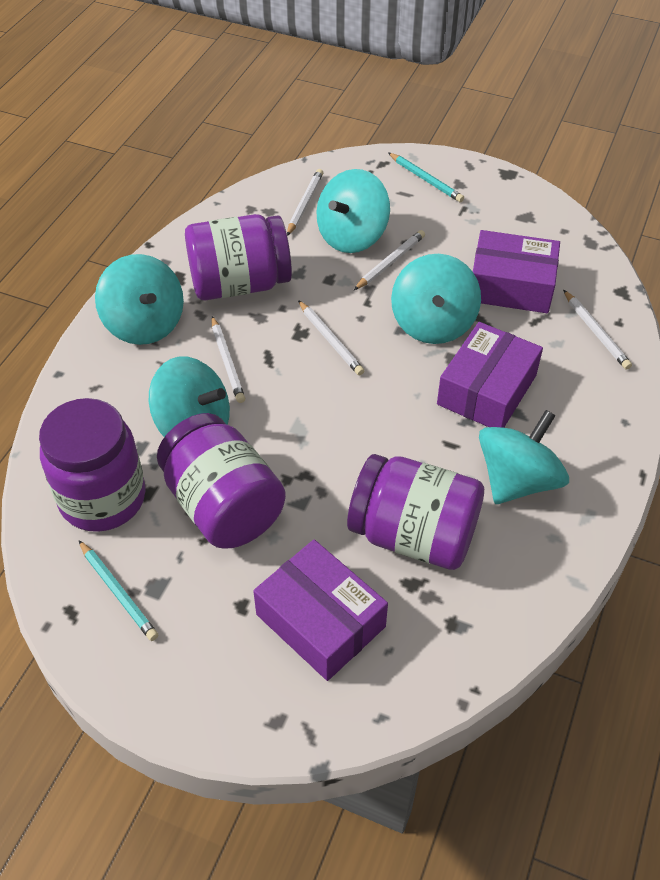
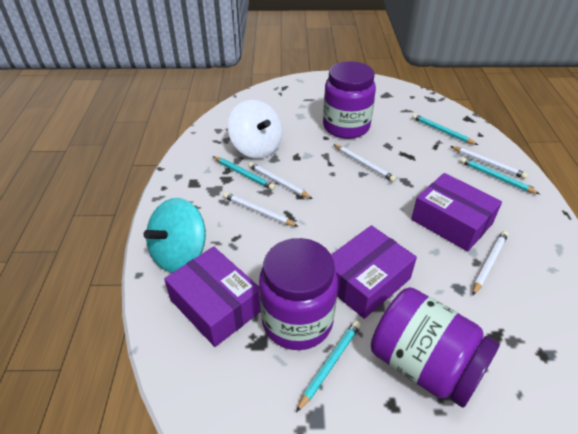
purple jar: 4 -> 3
turquoise pencil: 2 -> 4
turquoise spinning top: 5 -> 1
white spinning top: 0 -> 1

